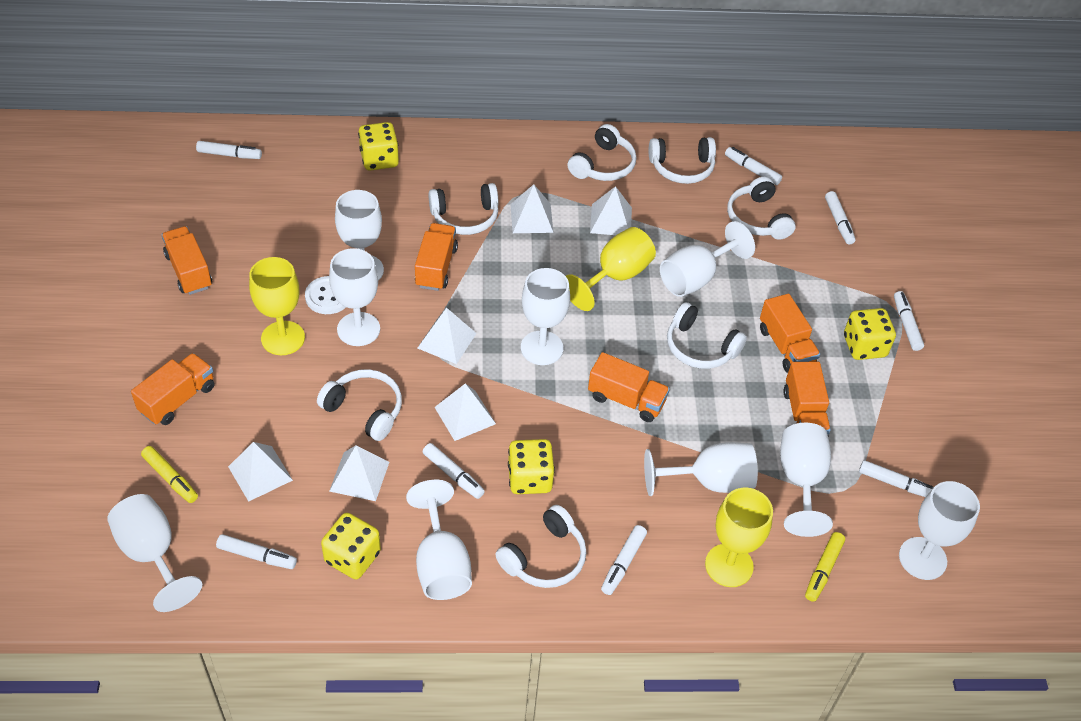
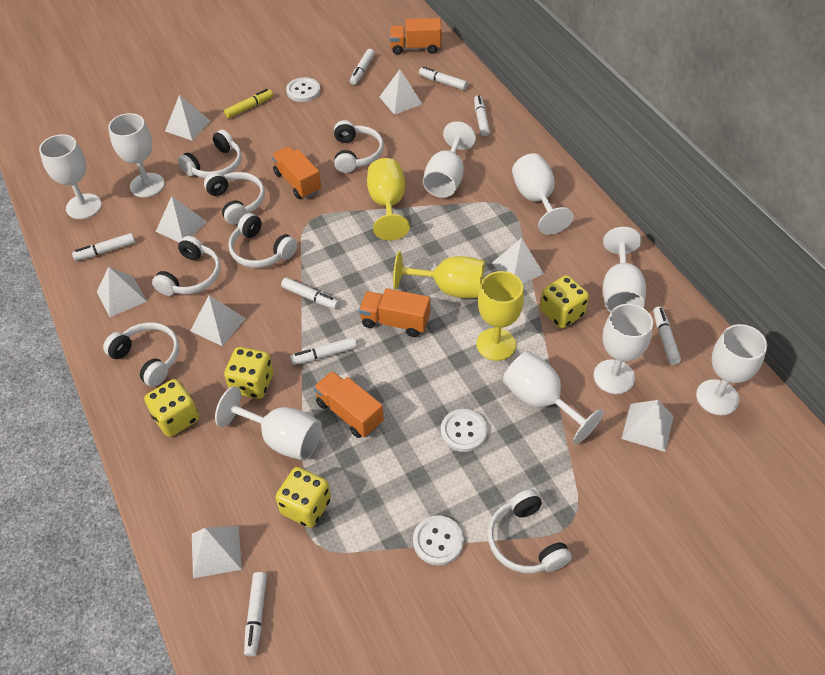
orange truck: 6 -> 4
white button: 1 -> 3
white pyramid: 6 -> 8
yellow marker: 2 -> 1

